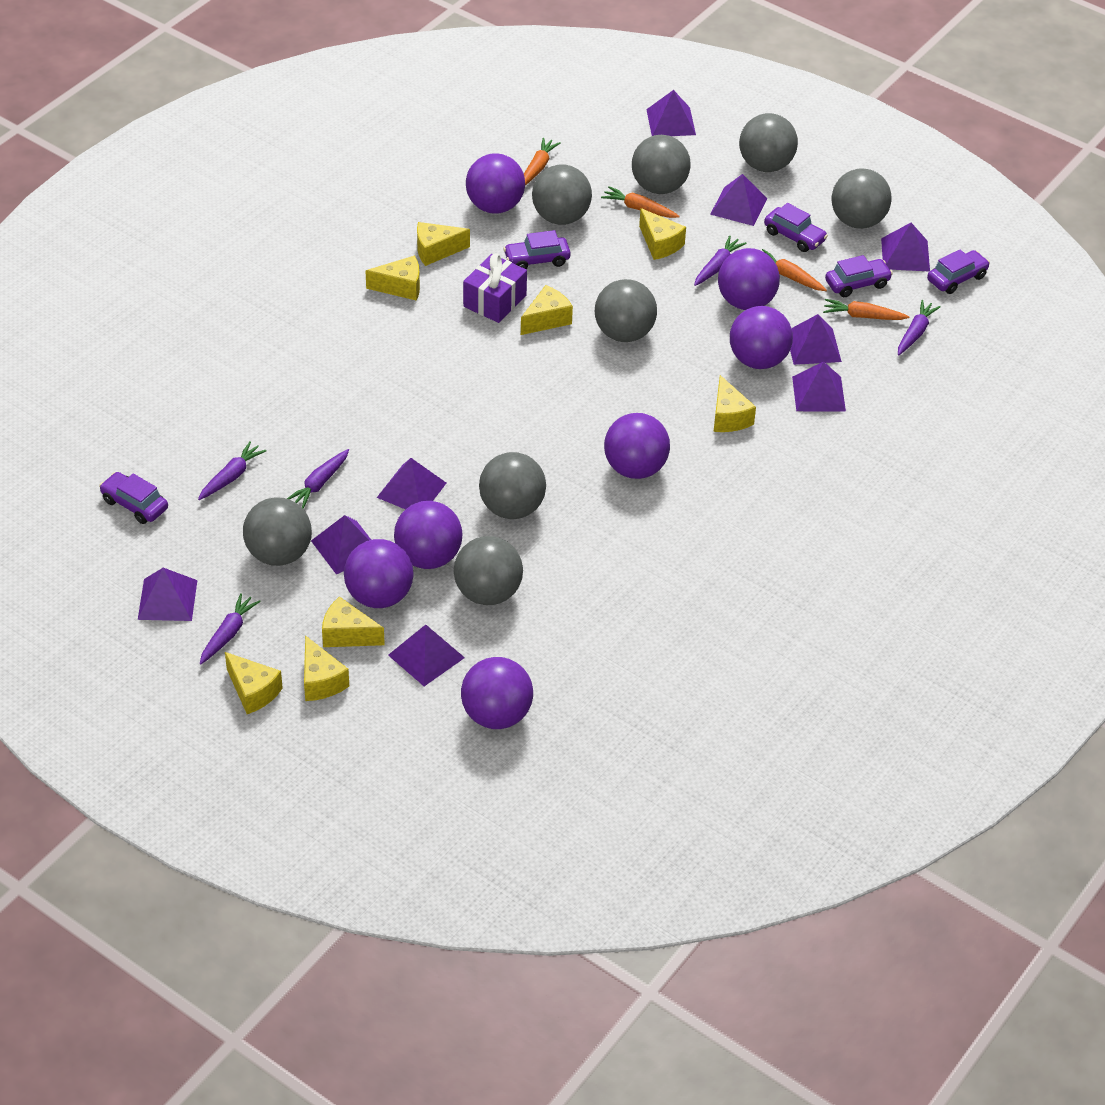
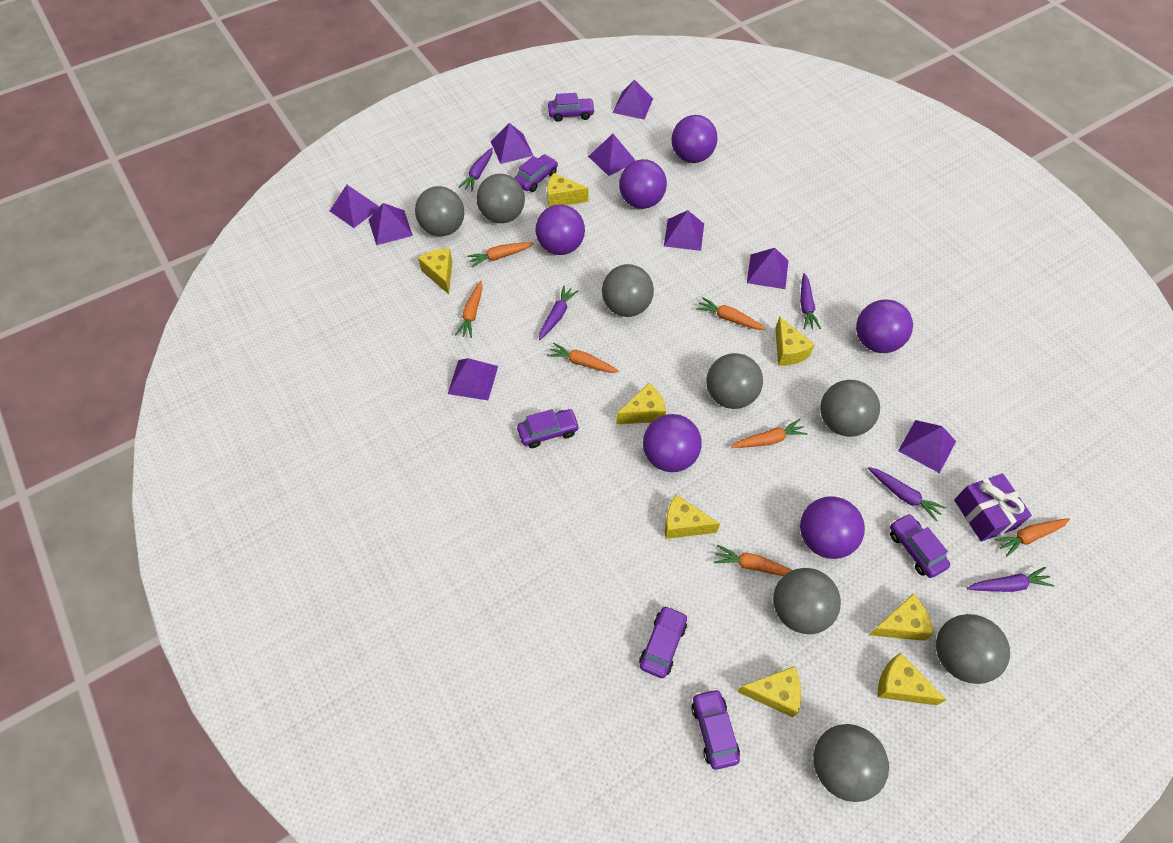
orange carrot: 4 -> 7
purple ball: 7 -> 6
purple car: 5 -> 6

